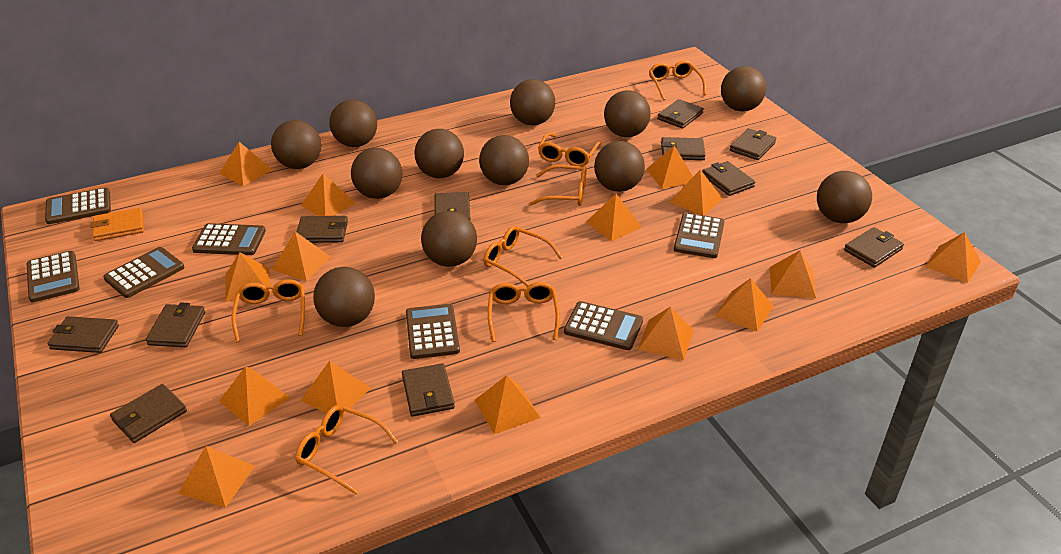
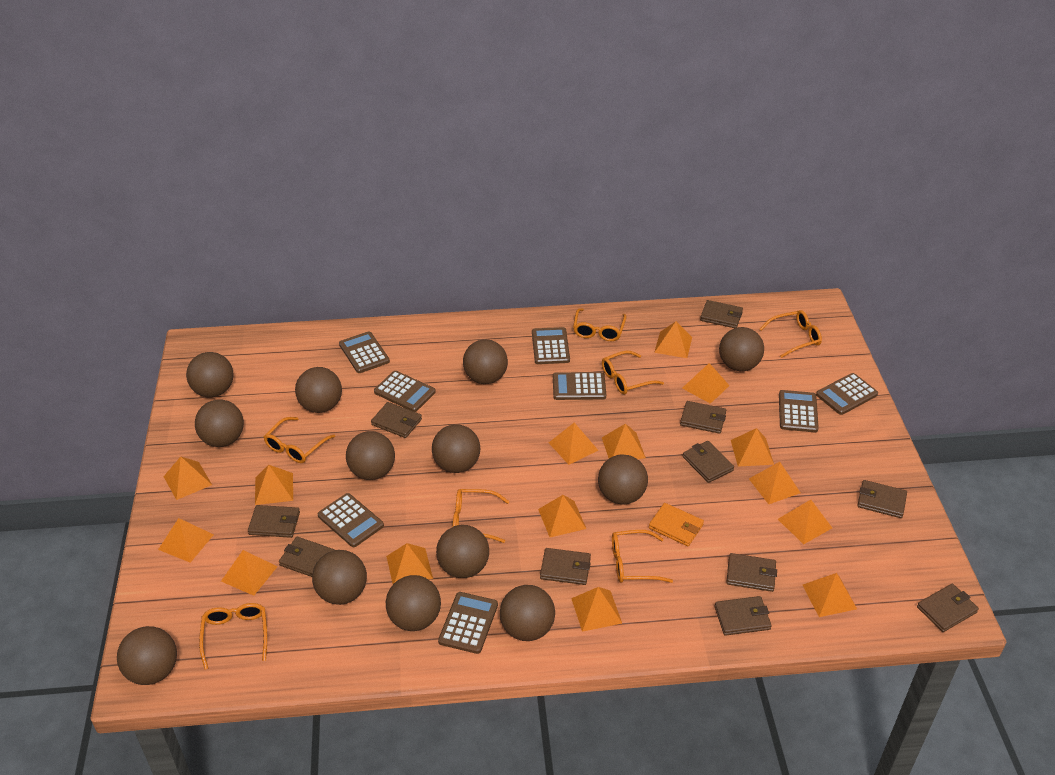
brown ball: 12 -> 13
brown calculator: 7 -> 8

